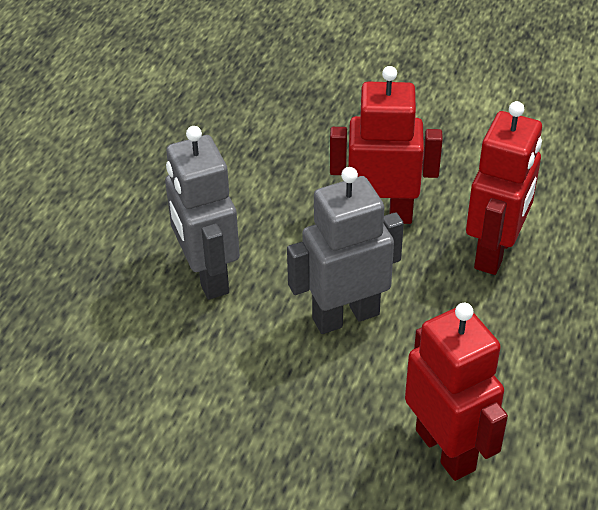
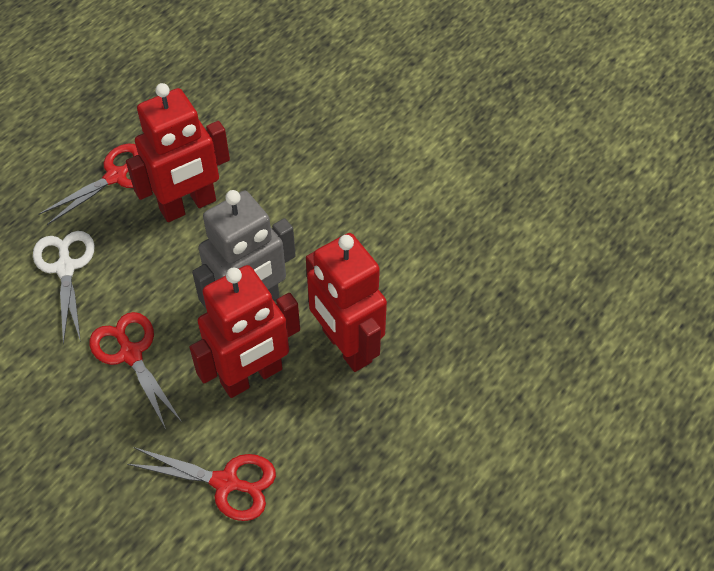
grey robot: 2 -> 1
red scissors: 0 -> 3
white scissors: 0 -> 1

